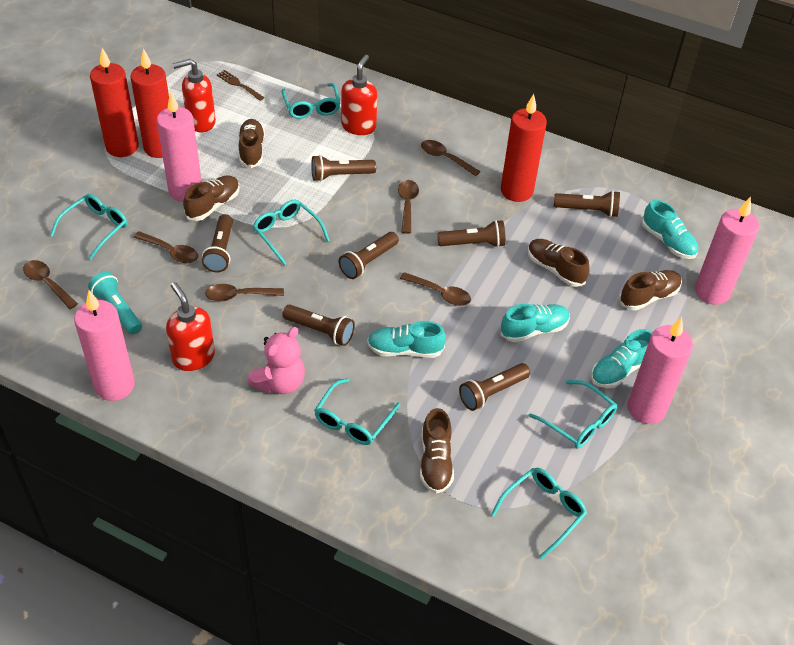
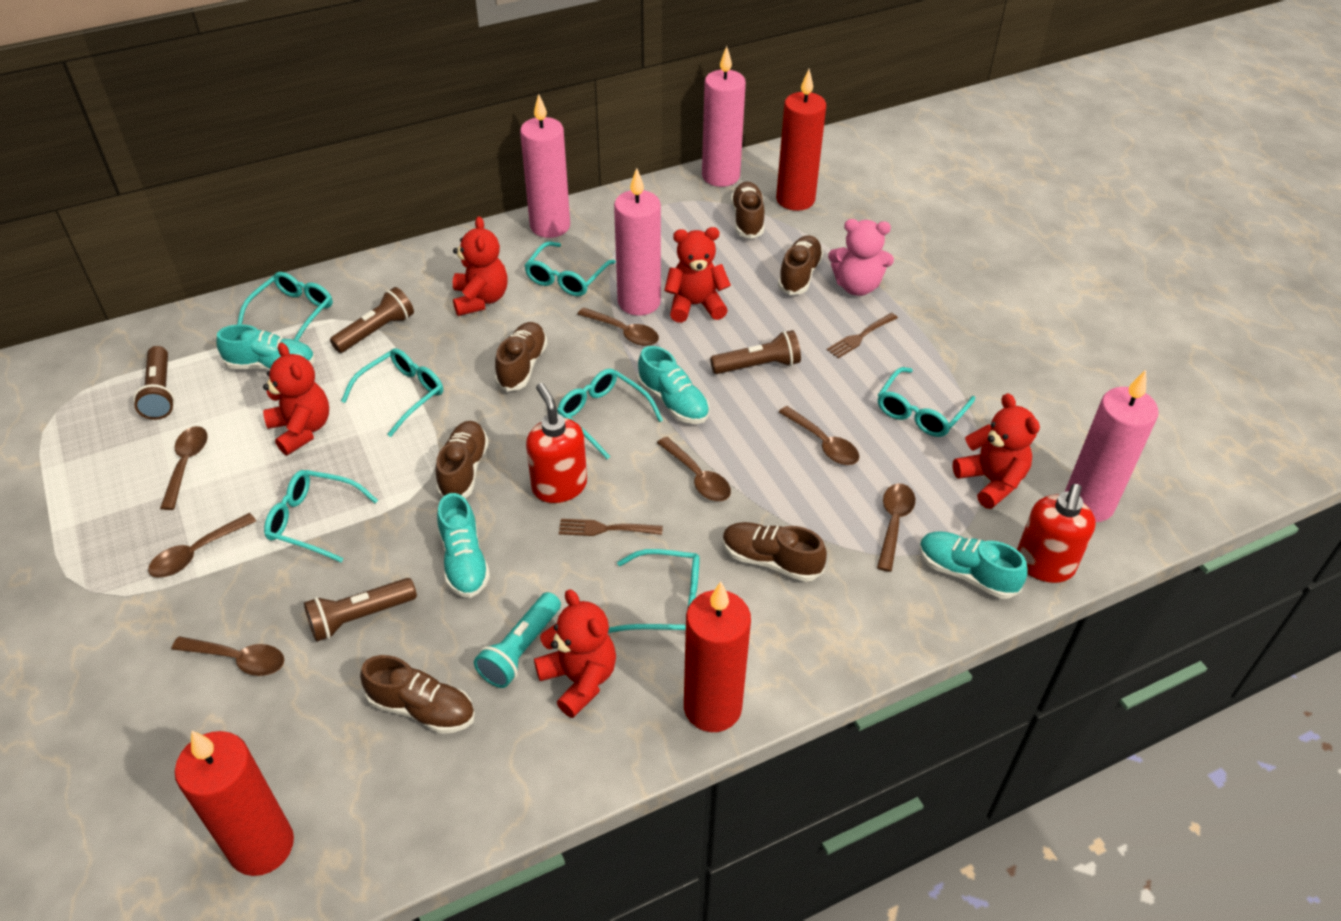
brown flashlight: 7 -> 4
brown fork: 1 -> 2
brown shoe: 5 -> 6
brown spoon: 6 -> 7
red soap dispenser: 3 -> 2
red teddy bear: 0 -> 5
turquoise glasses: 6 -> 7

